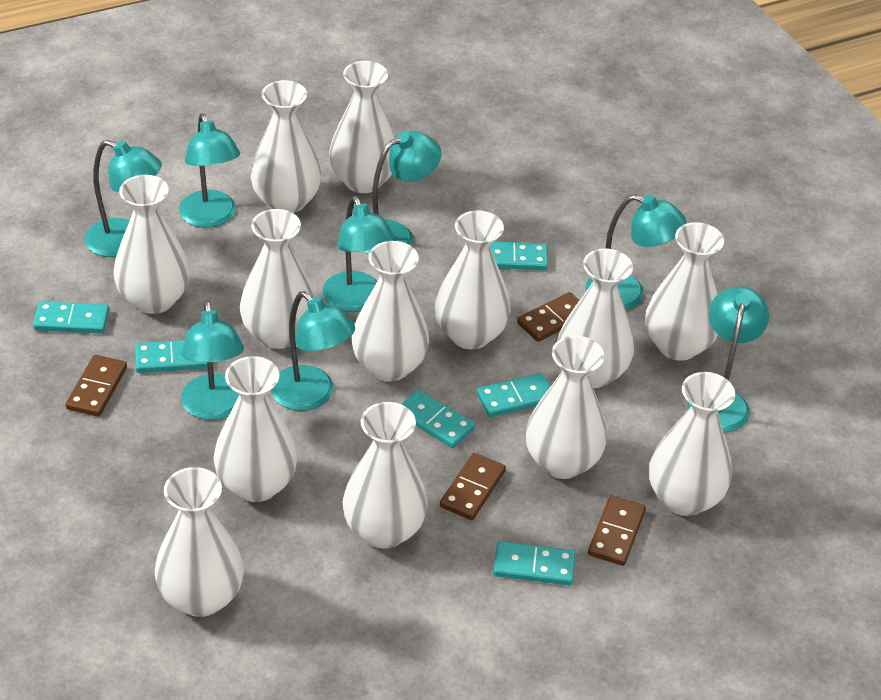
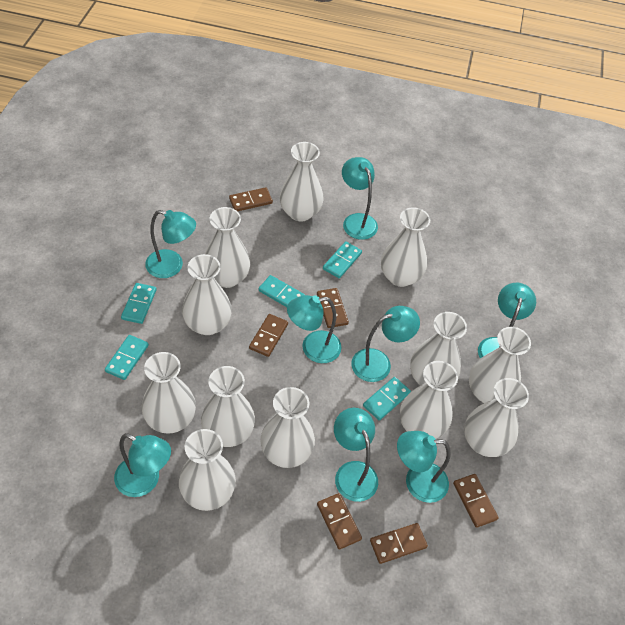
brown domino: 4 -> 6
turquoise domino: 6 -> 5
white vase: 13 -> 12

